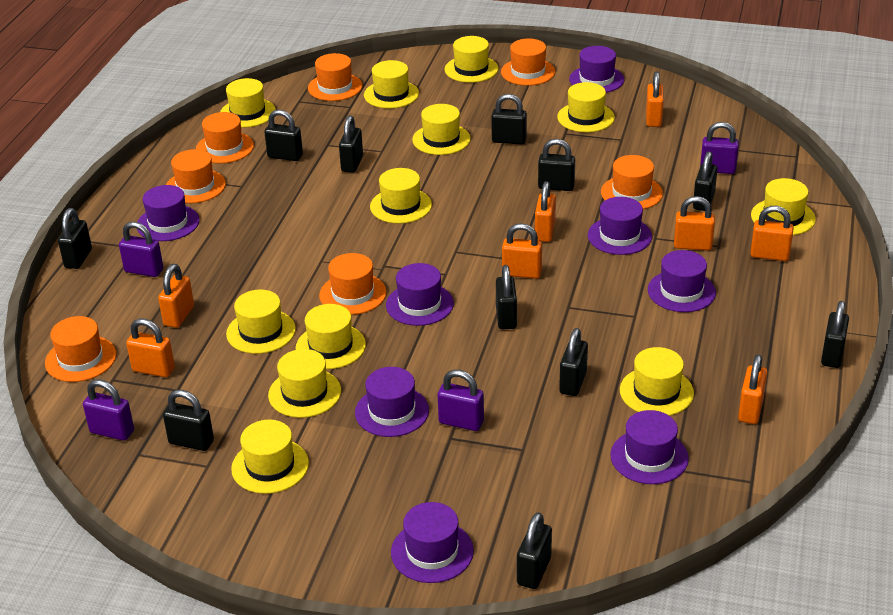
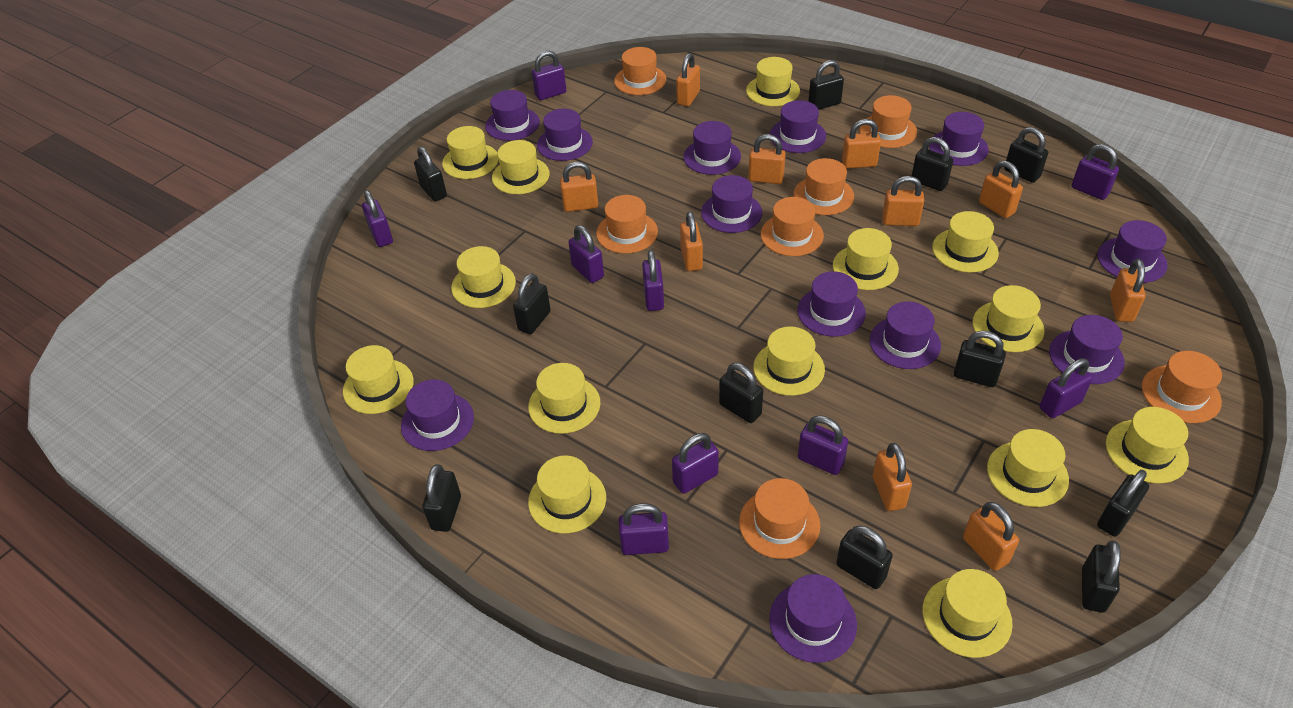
orange padlock: 8 -> 10
purple hat: 8 -> 12
purple padlock: 4 -> 9
yellow hat: 12 -> 14

